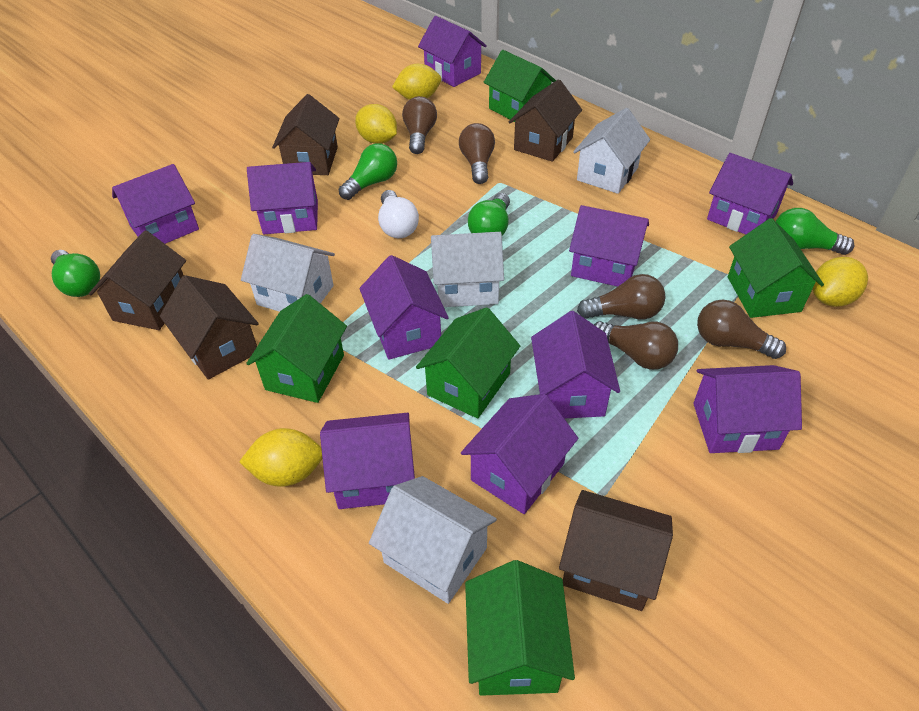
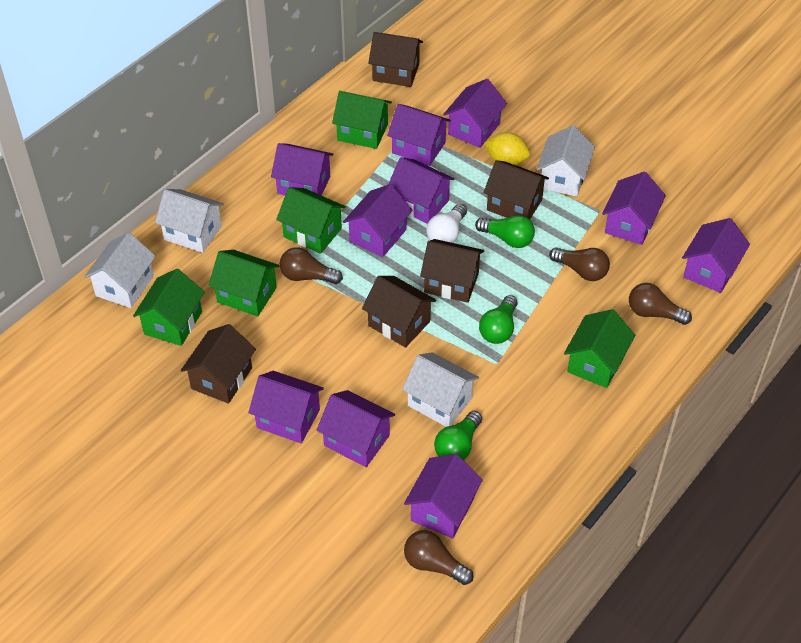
brown light bulb: 5 -> 4
green light bulb: 4 -> 3
yellow lemon: 4 -> 1

